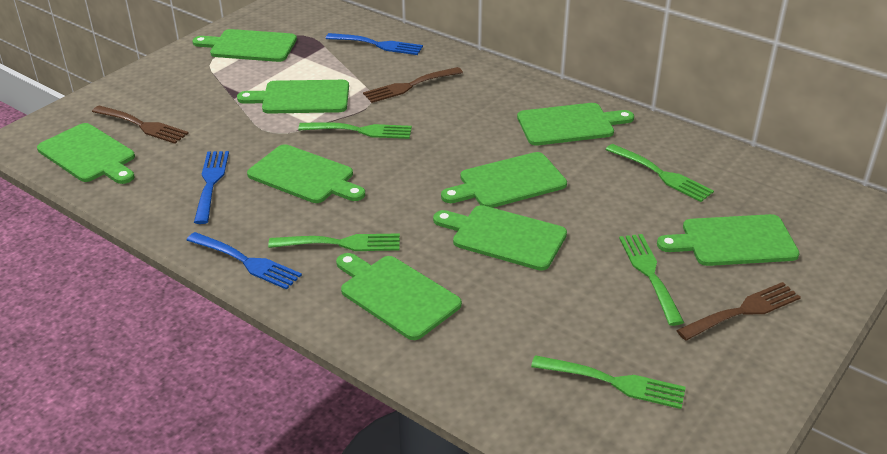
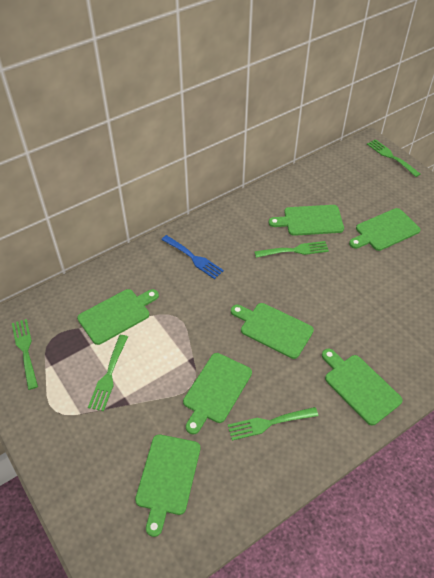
blue fork: 3 -> 1
brown fork: 3 -> 0
green cutting board: 9 -> 7

